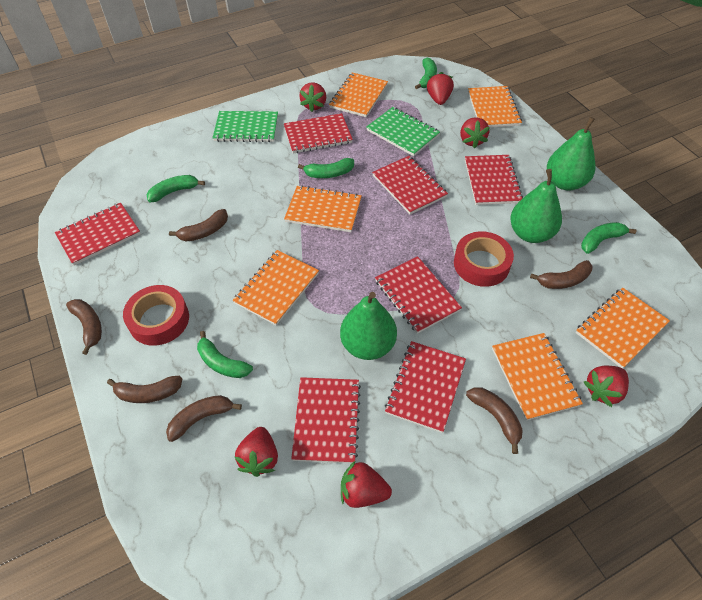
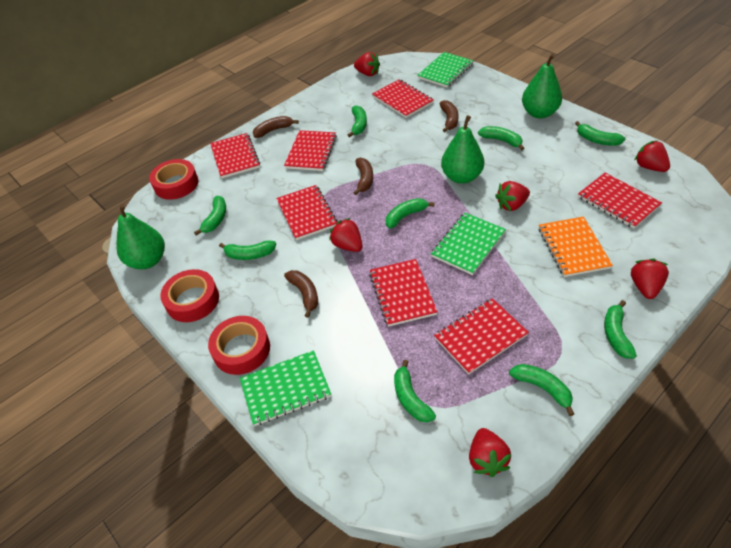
brown banana: 6 -> 4
green banana: 5 -> 9
green notebook: 2 -> 3
orange notebook: 6 -> 1
red tape: 2 -> 3

